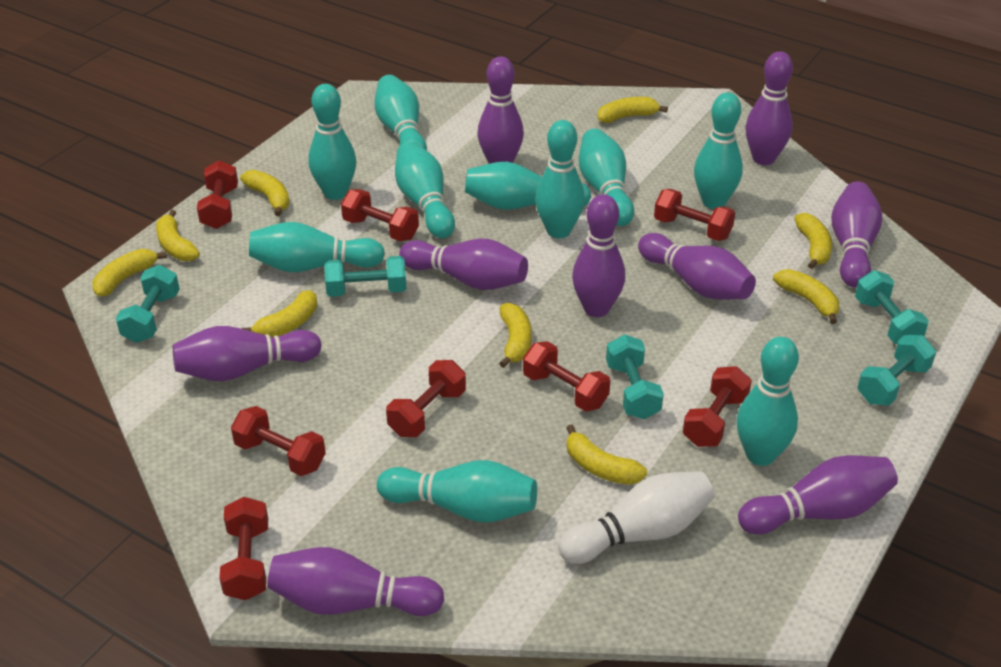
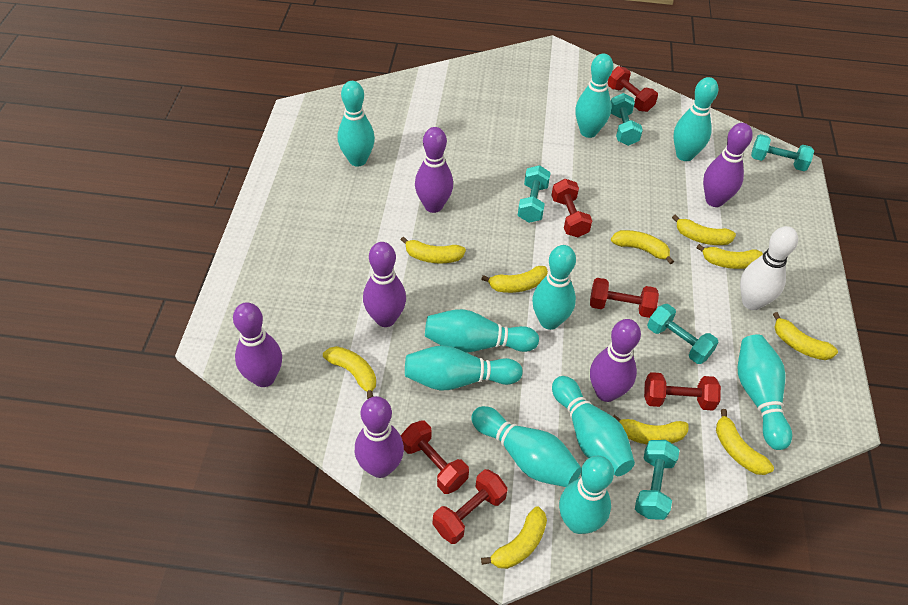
purple bowling pin: 9 -> 6
red dumbbell: 8 -> 6
yellow banana: 9 -> 10

